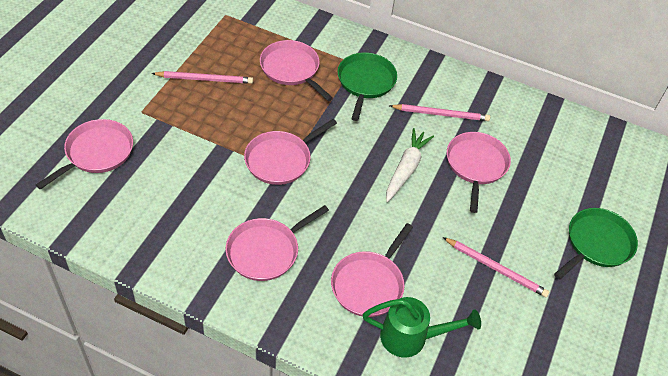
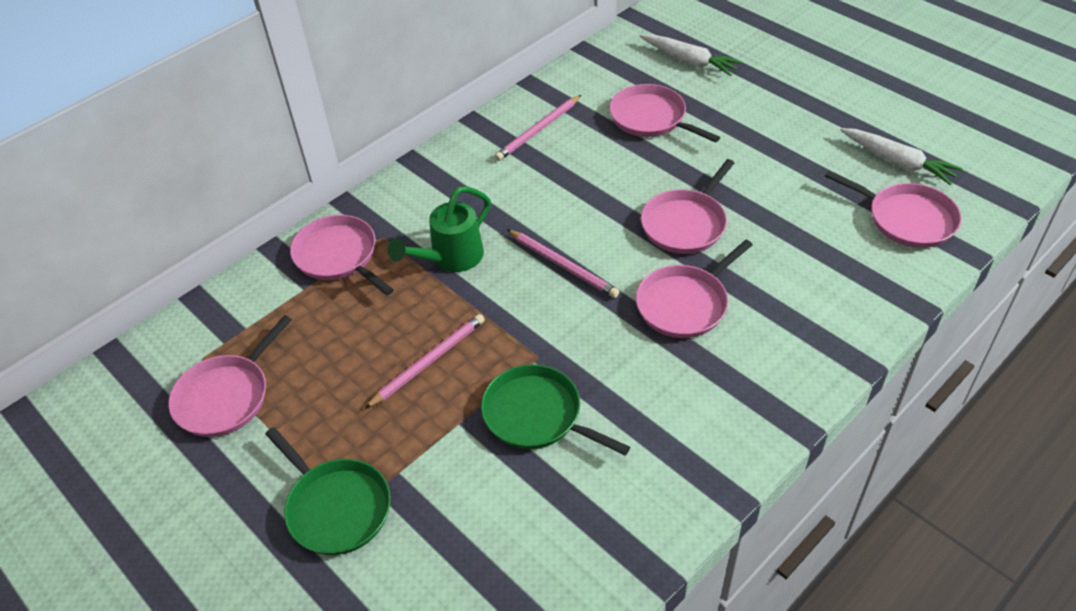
white carrot: 1 -> 2

